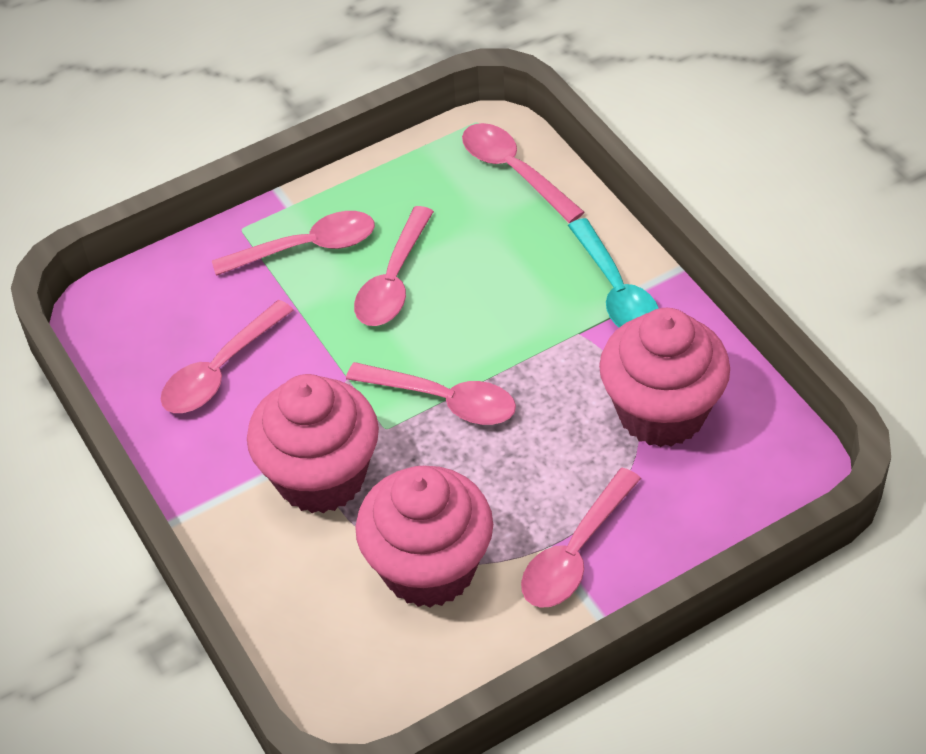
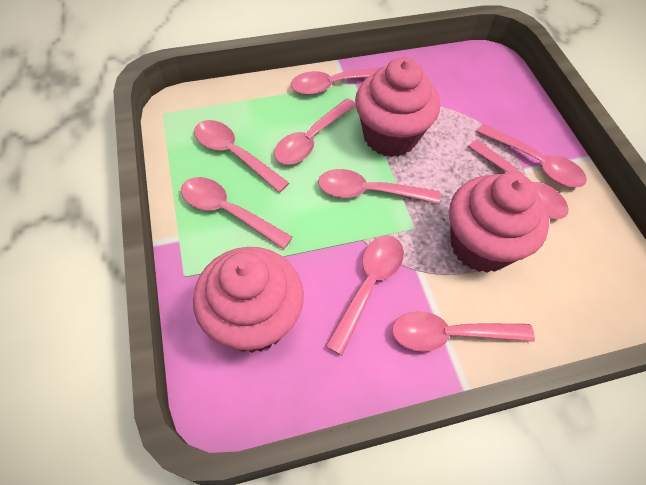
pink spoon: 6 -> 9
turquoise spoon: 1 -> 0

